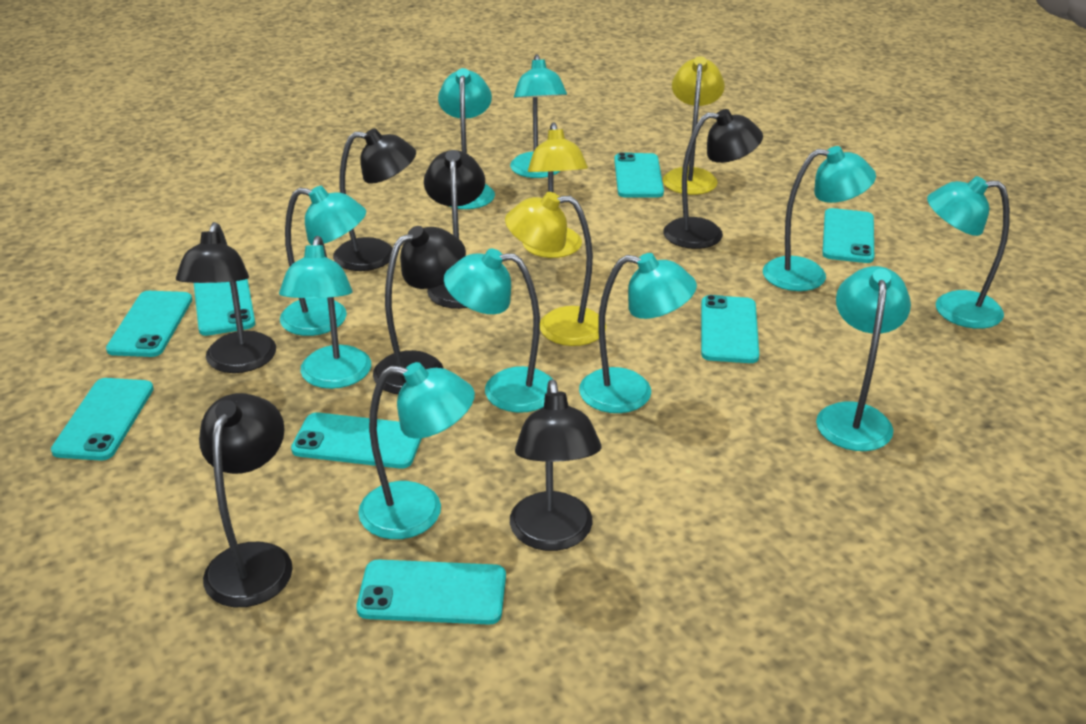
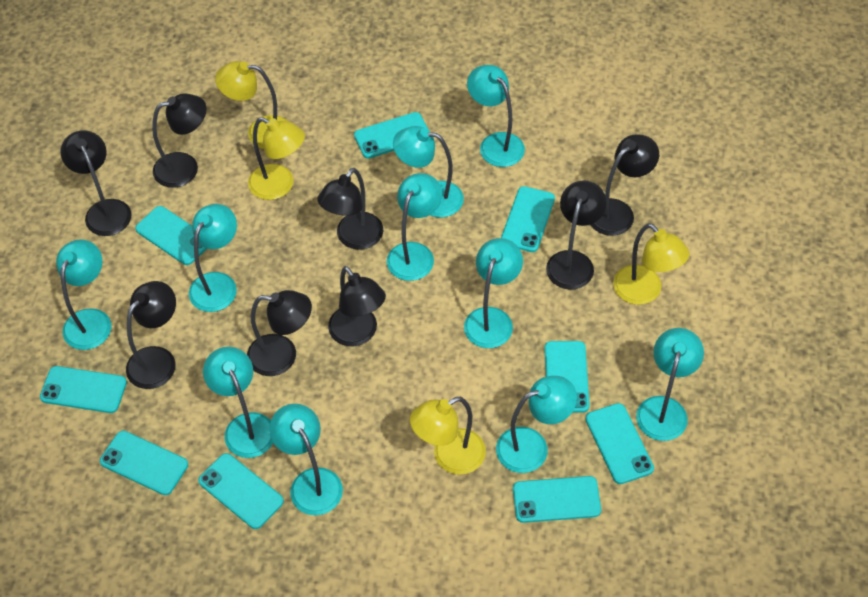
black lamp: 7 -> 8
turquoise phone: 8 -> 9
yellow lamp: 3 -> 4

